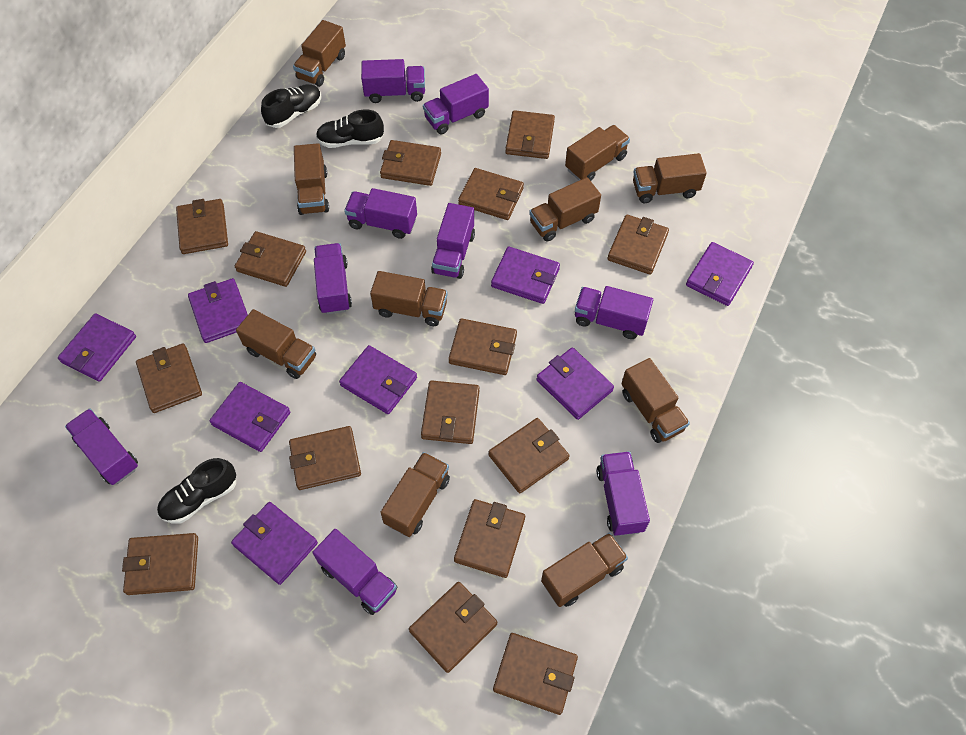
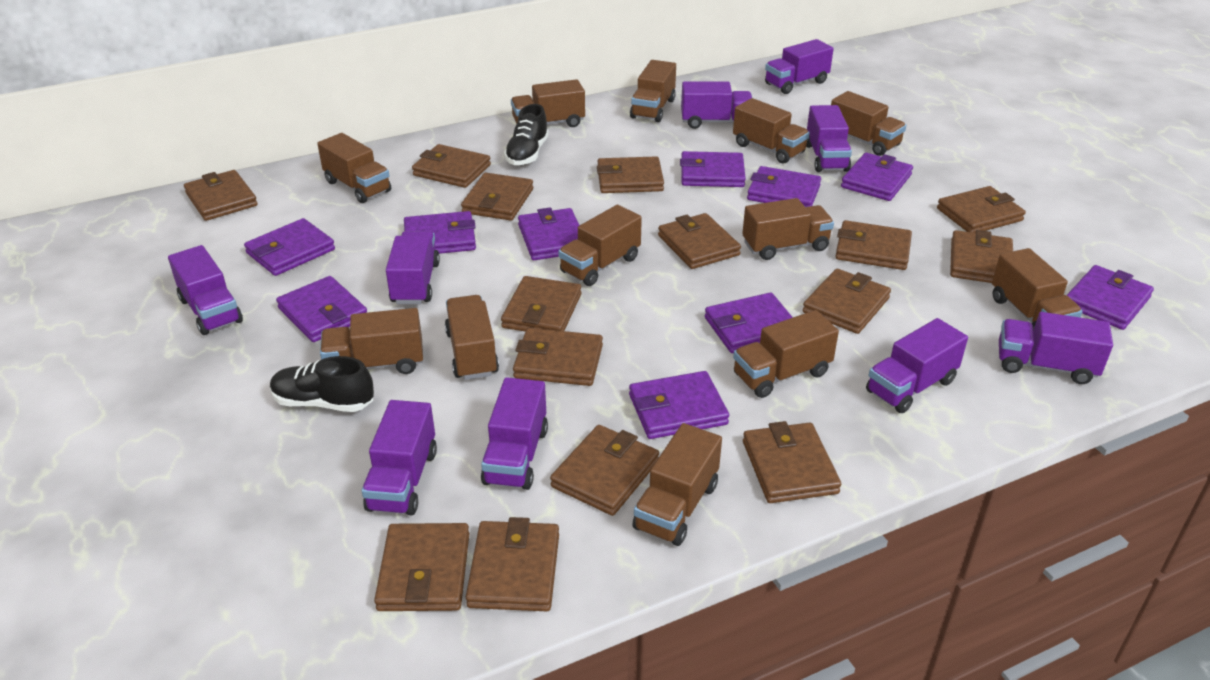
black shoe: 3 -> 2
brown truck: 10 -> 12
purple wallet: 8 -> 10

